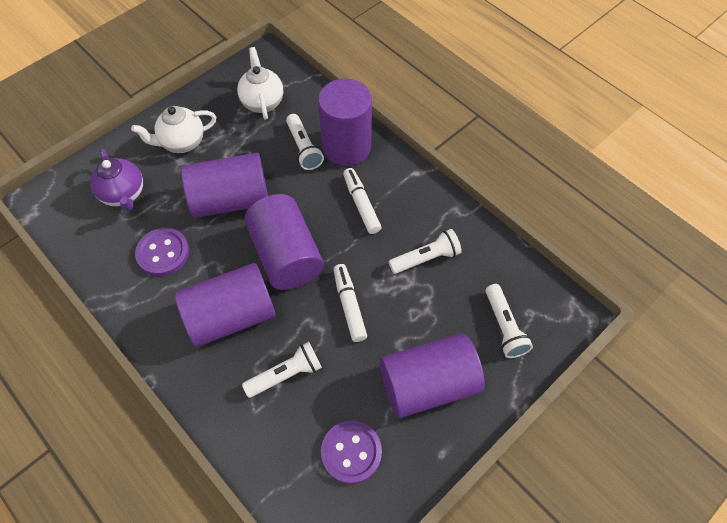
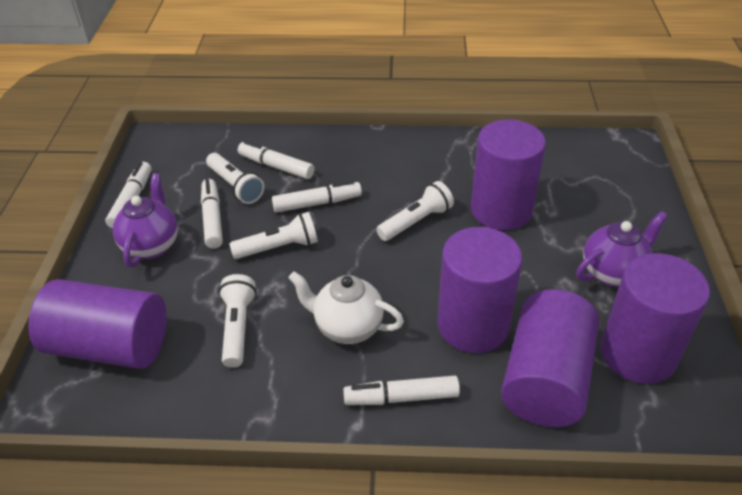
purple button: 2 -> 0
purple teapot: 1 -> 2
white marker: 2 -> 5
white teapot: 2 -> 1

